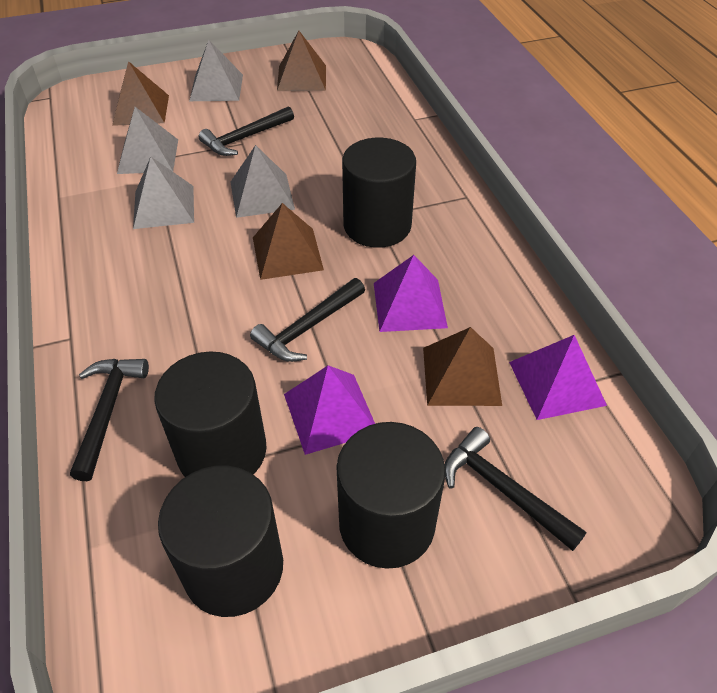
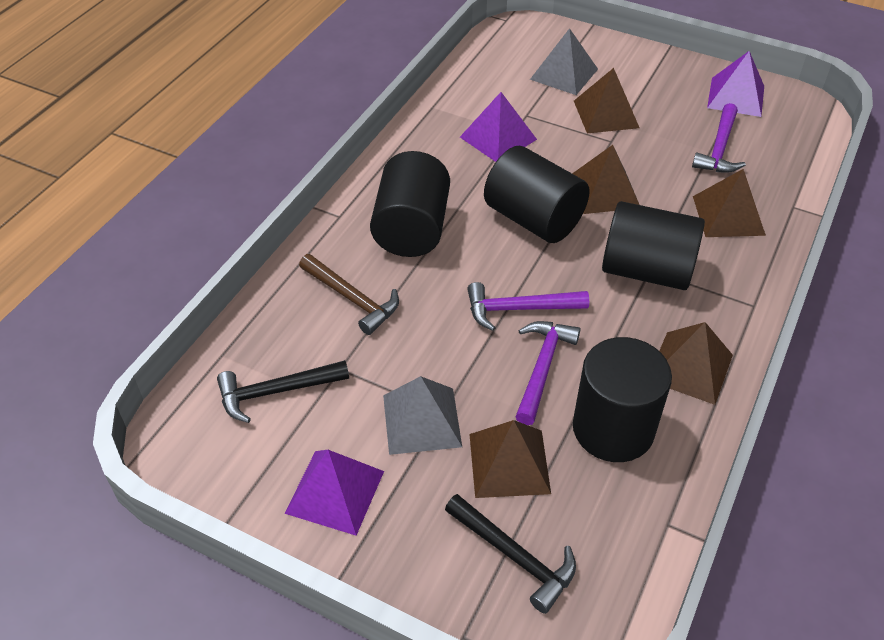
black hammer: 4 -> 2
brown hammer: 0 -> 1
brown pyramid: 4 -> 5
grey pyramid: 4 -> 2
purple hammer: 0 -> 3

